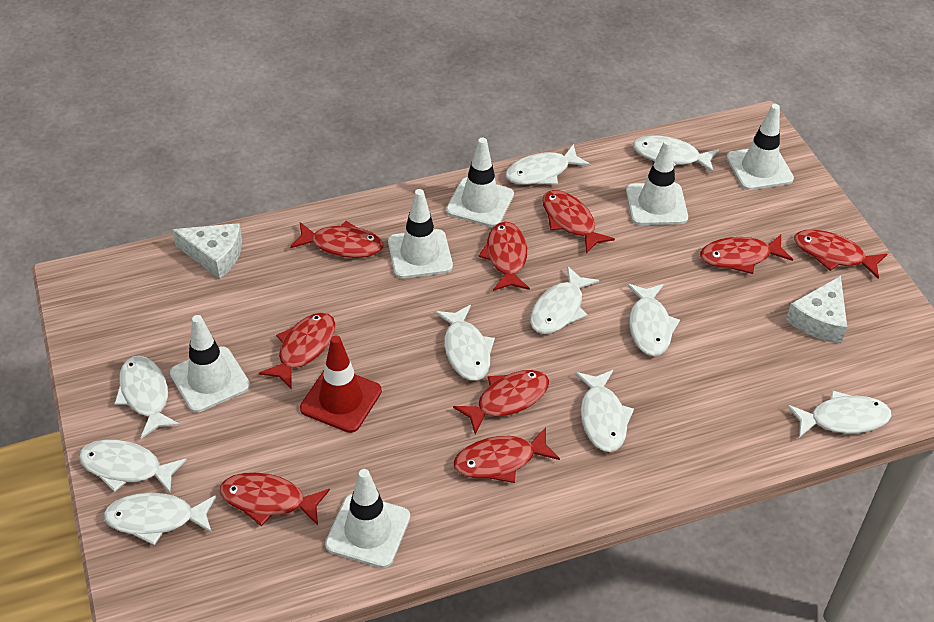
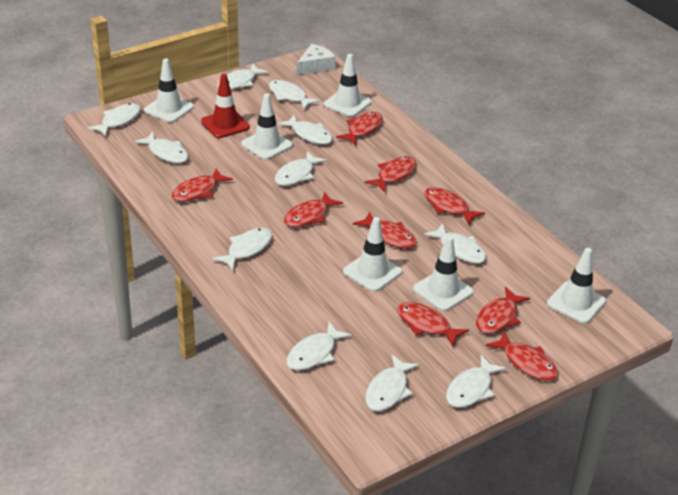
white cheese: 2 -> 1
white fish: 10 -> 11

